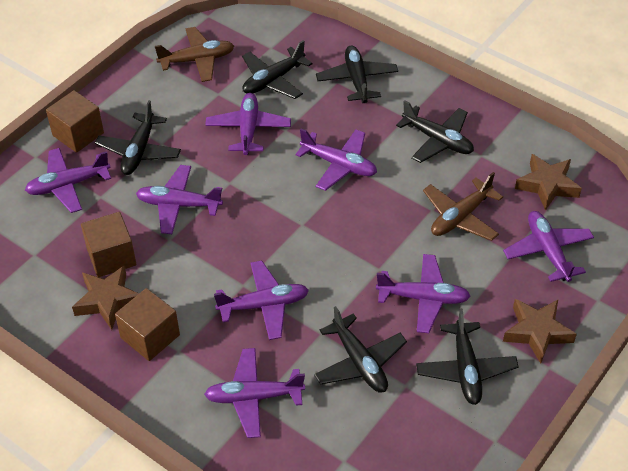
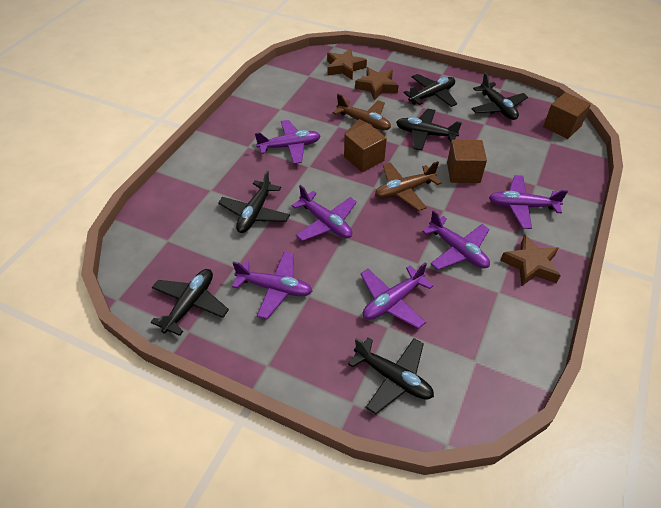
purple plane: 8 -> 6

